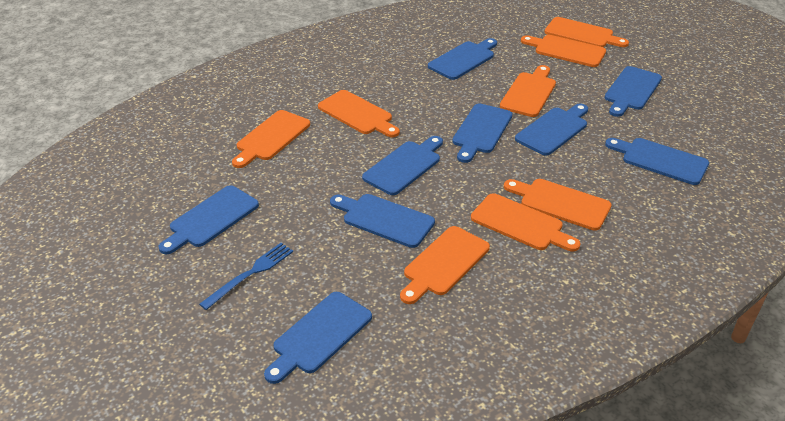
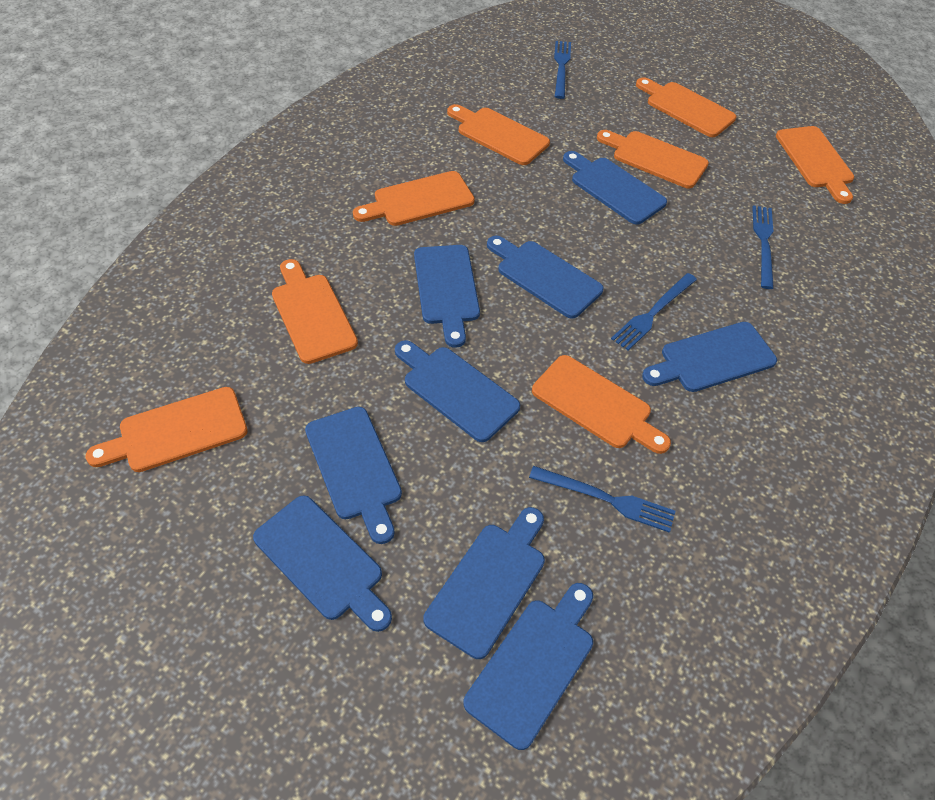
blue fork: 1 -> 4

